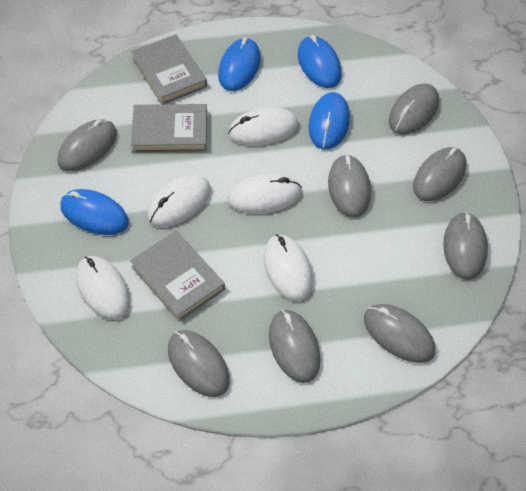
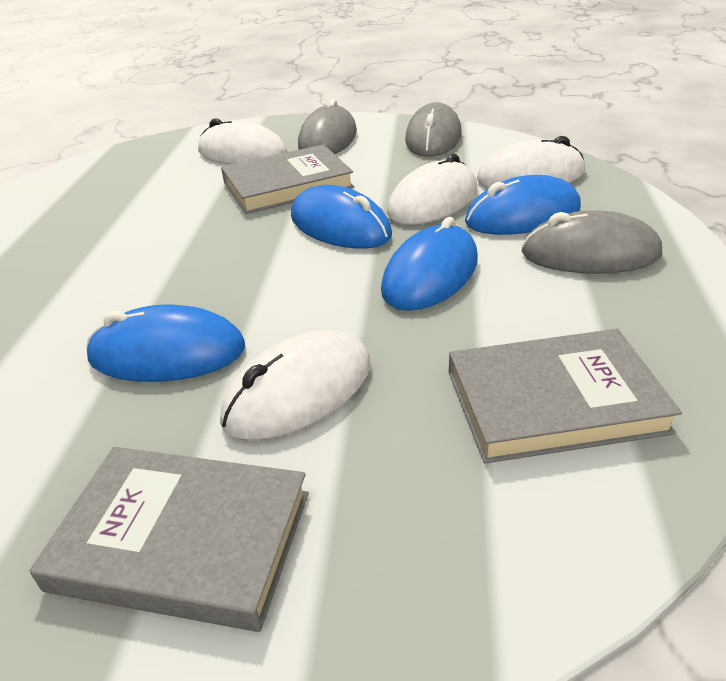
grey mouse: 8 -> 3
white mouse: 5 -> 4

